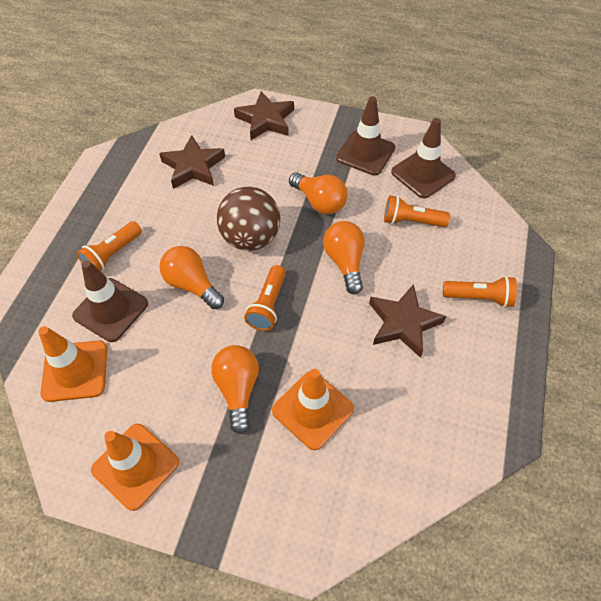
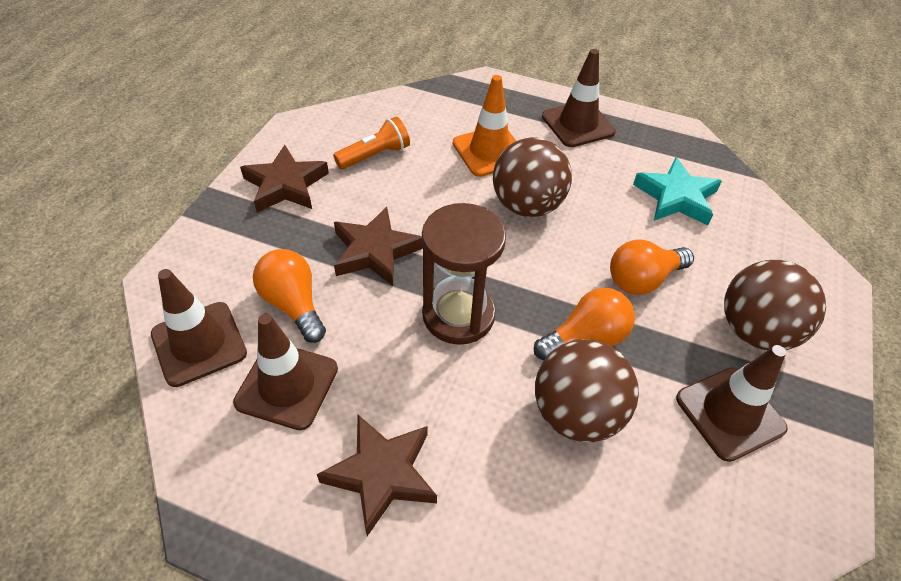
brown ball: 1 -> 3
brown hourglass: 0 -> 1
brown traffic cone: 3 -> 4
orange flashlight: 4 -> 1
orange light bulb: 4 -> 3
orange traffic cone: 3 -> 1
turquoise star: 0 -> 1

